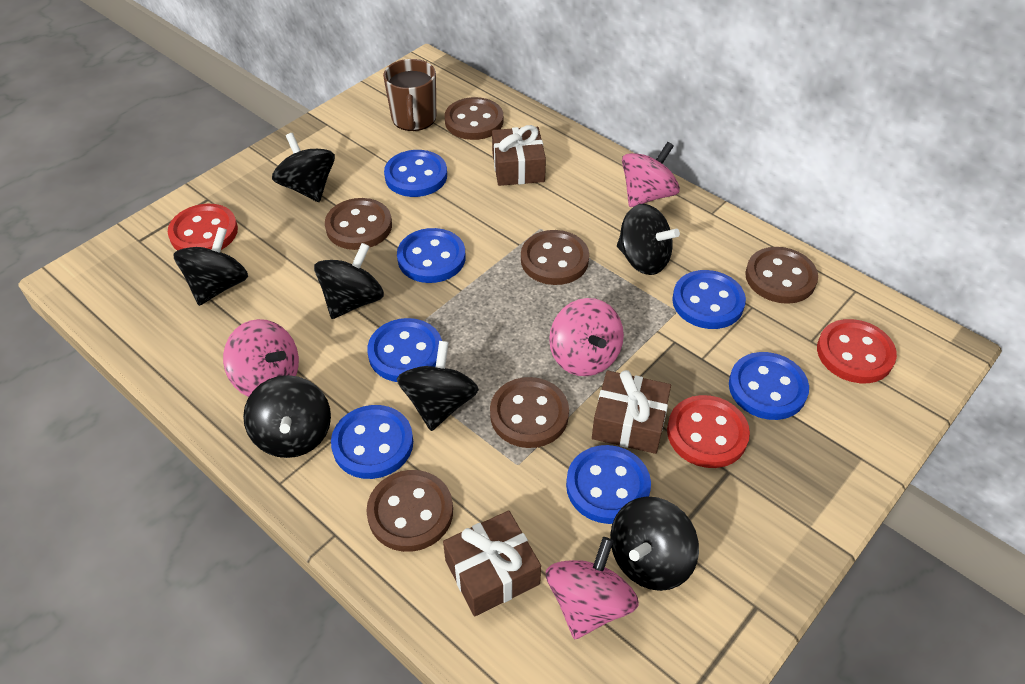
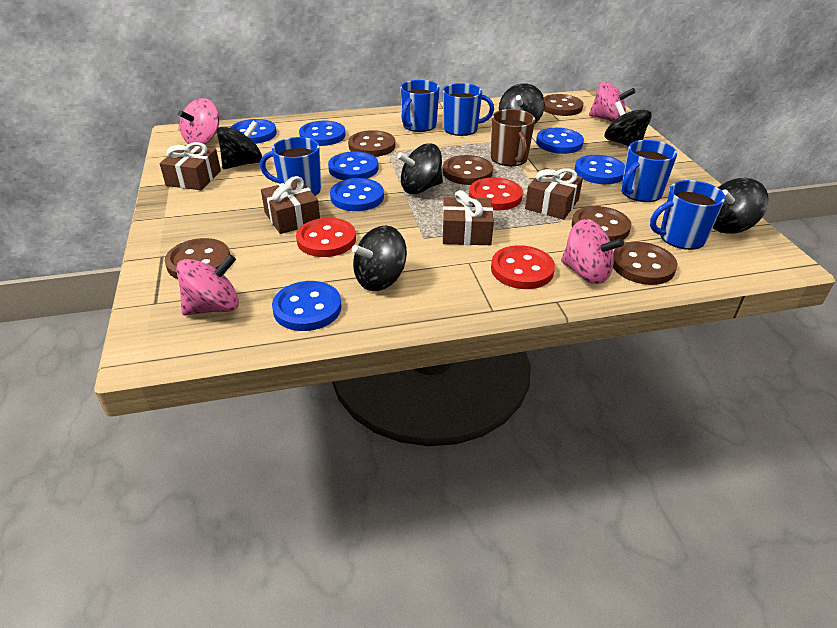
black spinning top: 7 -> 6
blue mug: 0 -> 5
brown gift: 3 -> 4

